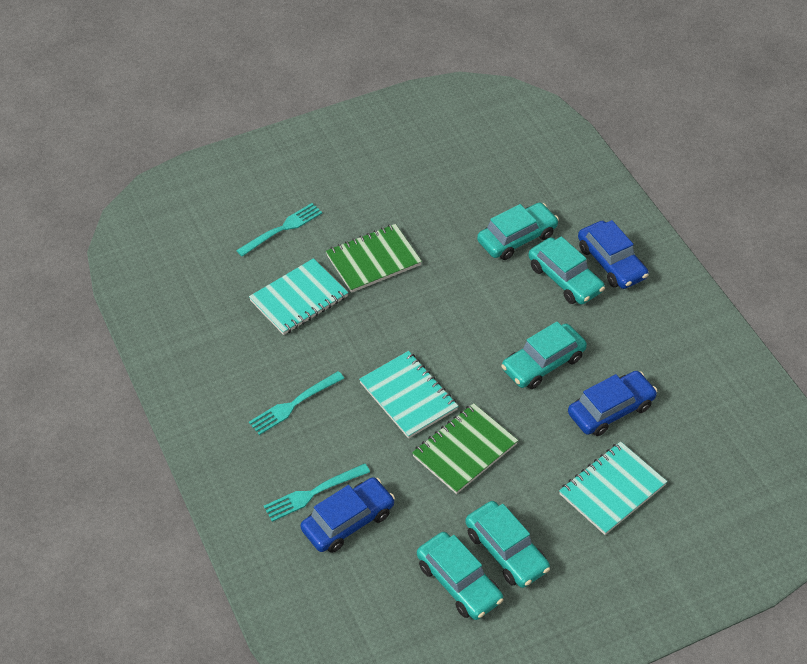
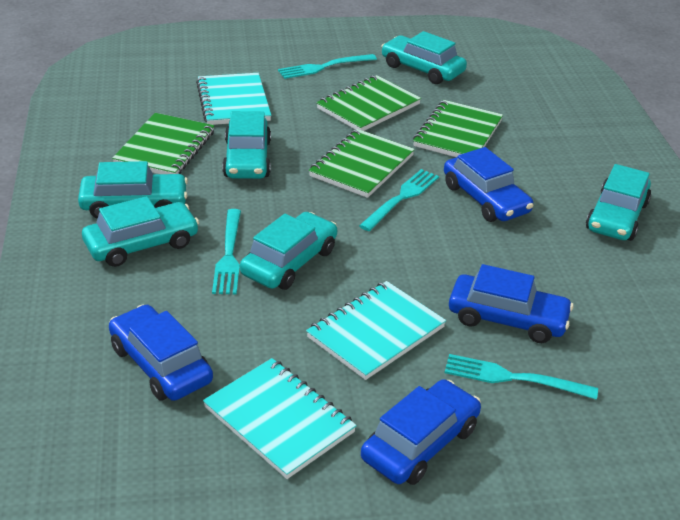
blue car: 3 -> 4
green notebook: 2 -> 4
turquoise car: 5 -> 6
turquoise fork: 3 -> 4

